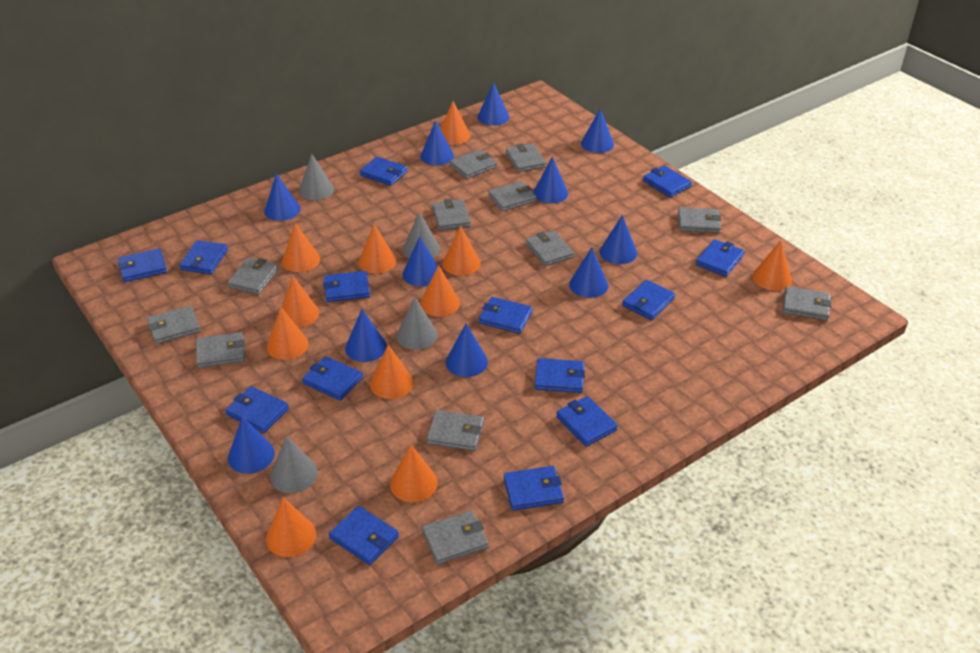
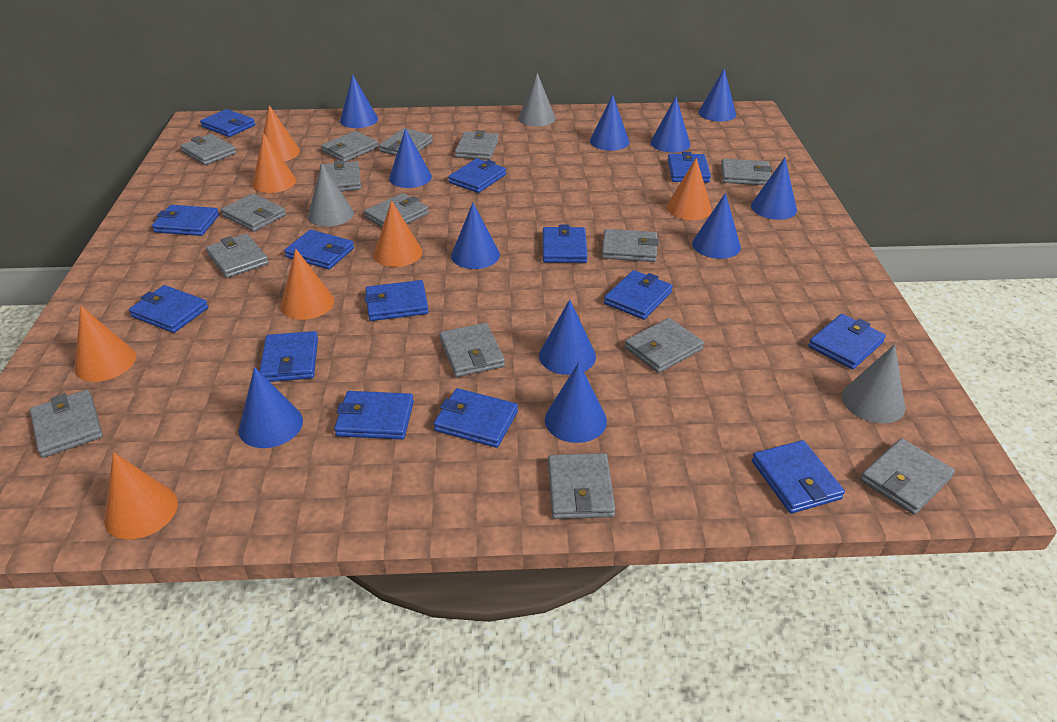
grey cone: 4 -> 3
grey wallet: 12 -> 15
orange cone: 11 -> 7

